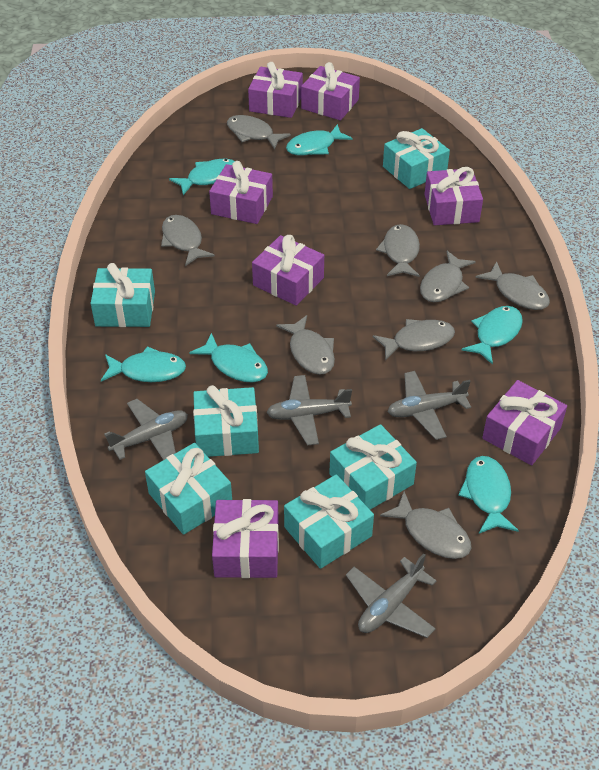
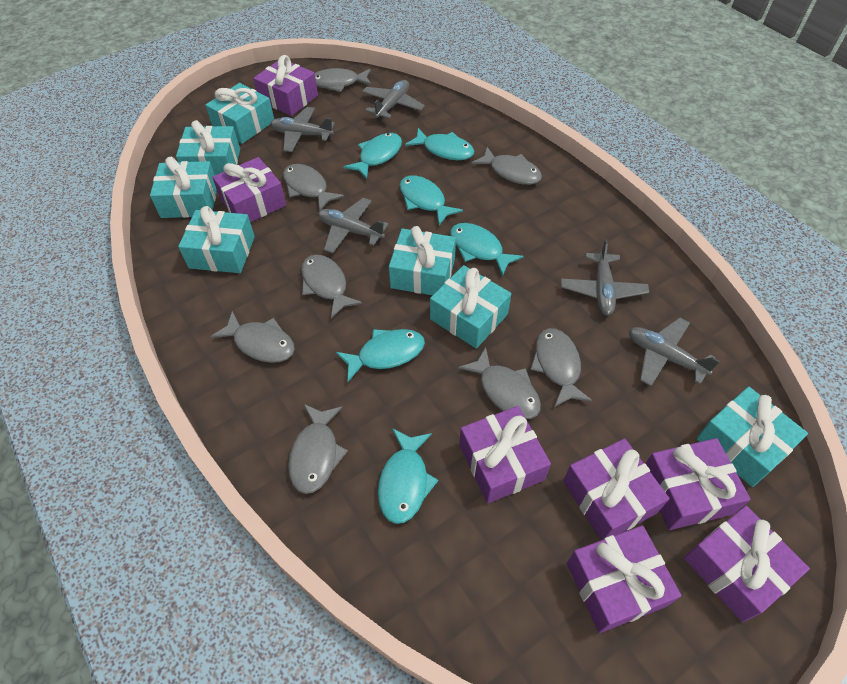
grey plane: 4 -> 5
turquoise gift: 6 -> 7

